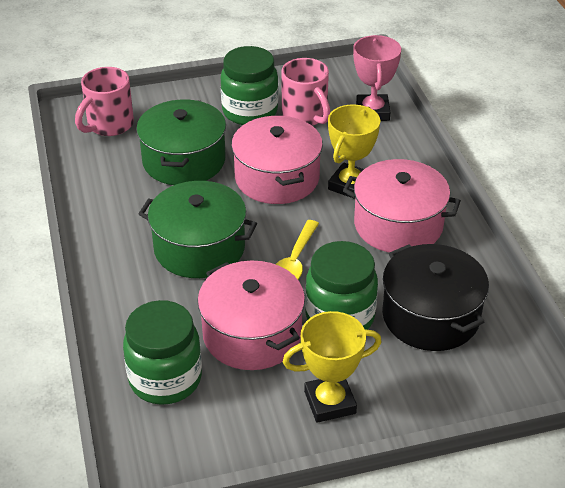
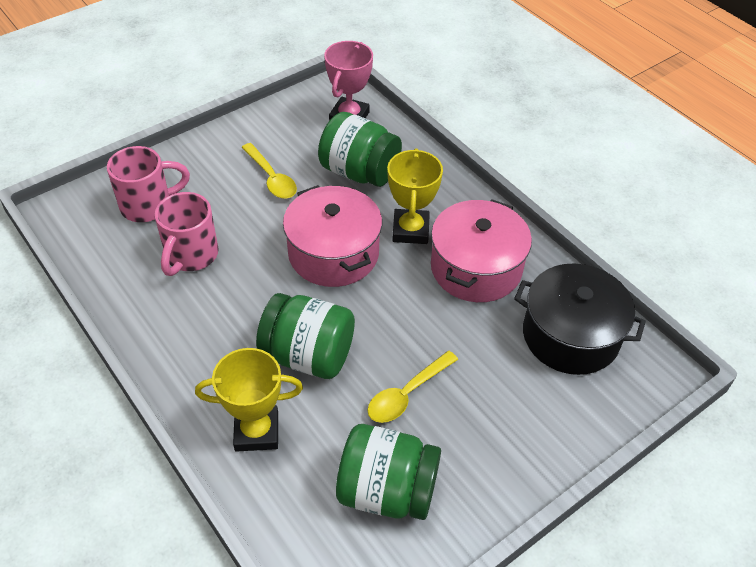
green pot: 2 -> 0
pink pot: 3 -> 2
yellow spoon: 1 -> 2

